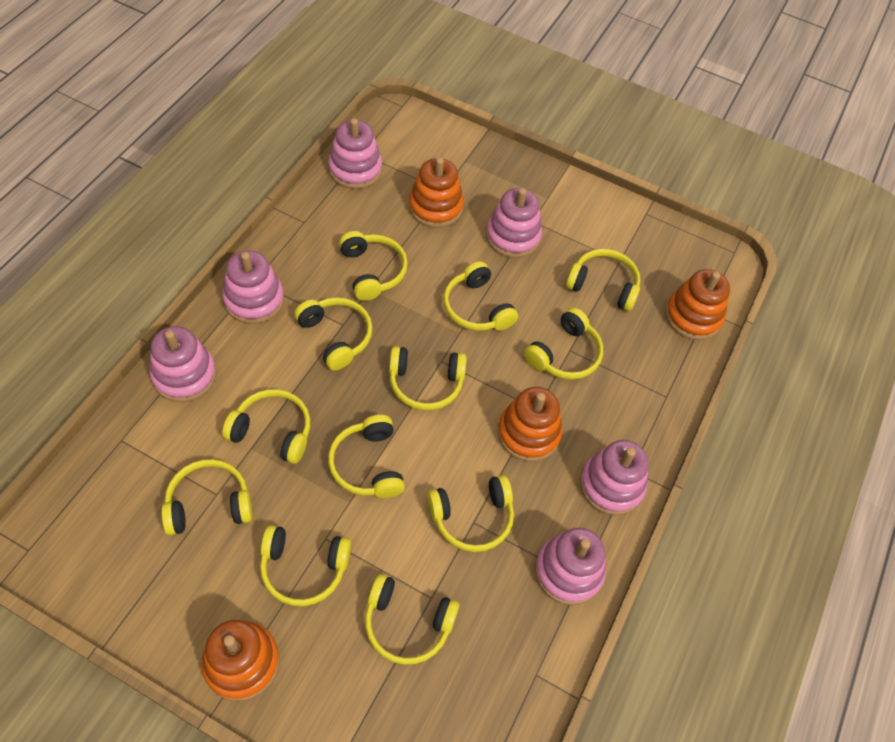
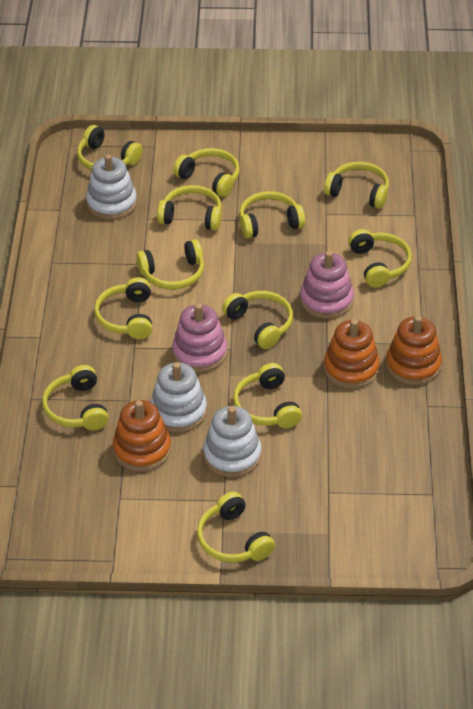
orange stacking toy: 4 -> 3
pink stacking toy: 6 -> 2
white stacking toy: 0 -> 3

